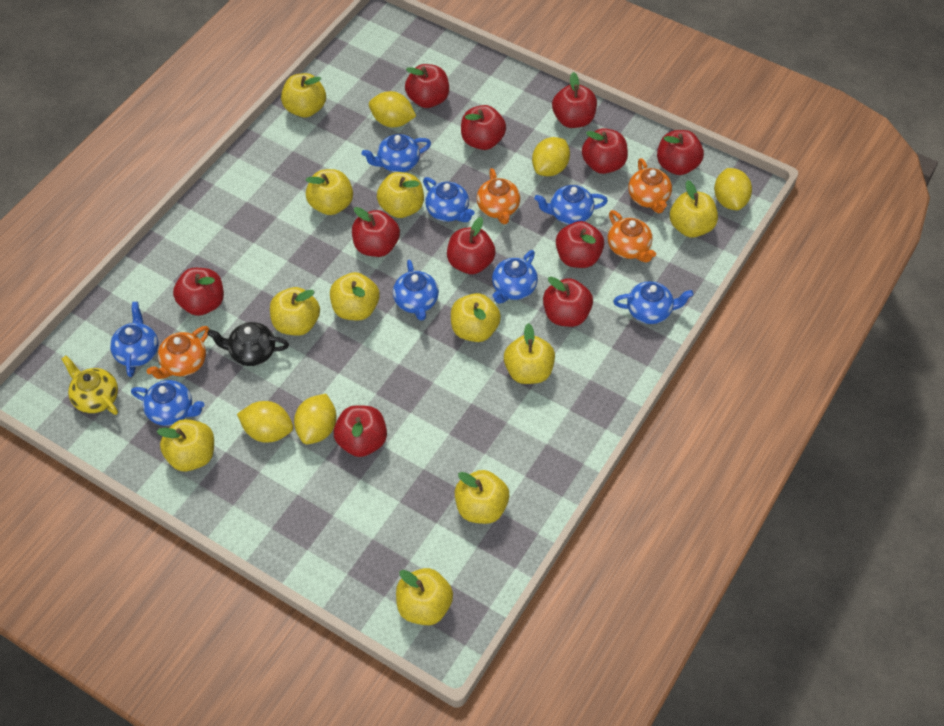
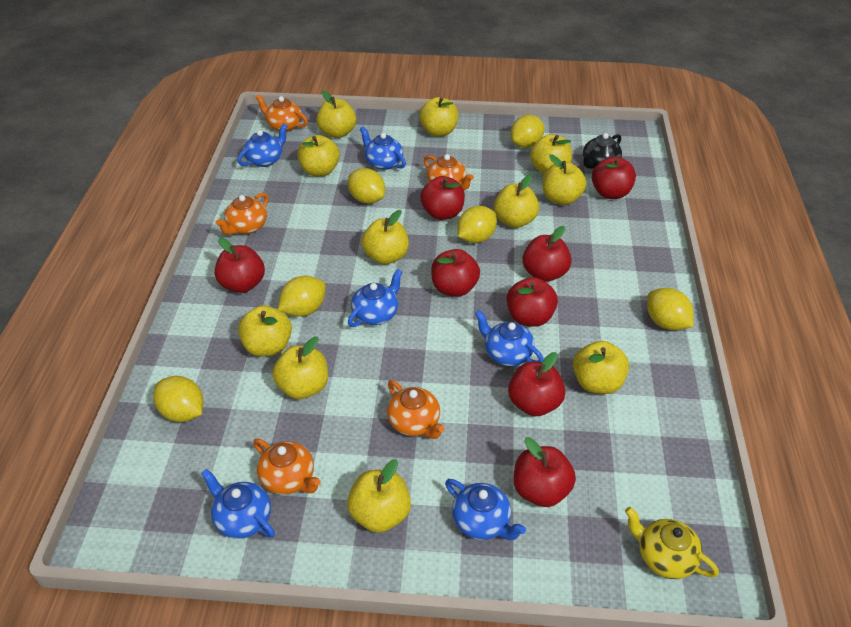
blue teapot: 8 -> 6
orange teapot: 4 -> 5
red apple: 11 -> 8
yellow lemon: 5 -> 6

